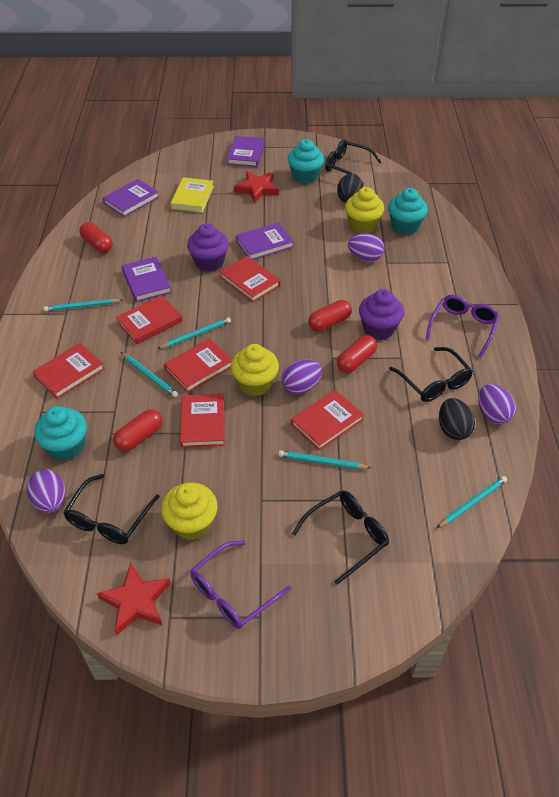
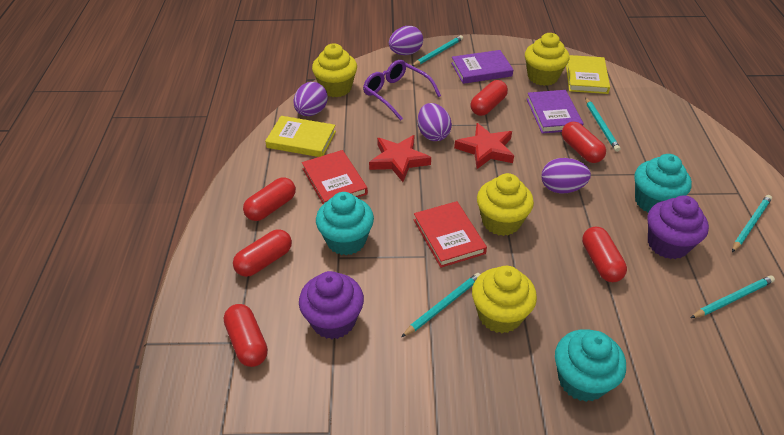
black egg: 2 -> 0
black glasses: 4 -> 0
purple book: 4 -> 2
purple glasses: 2 -> 1
red book: 6 -> 2
red capsule: 4 -> 6
yellow book: 1 -> 2
yellow cupcake: 3 -> 4

